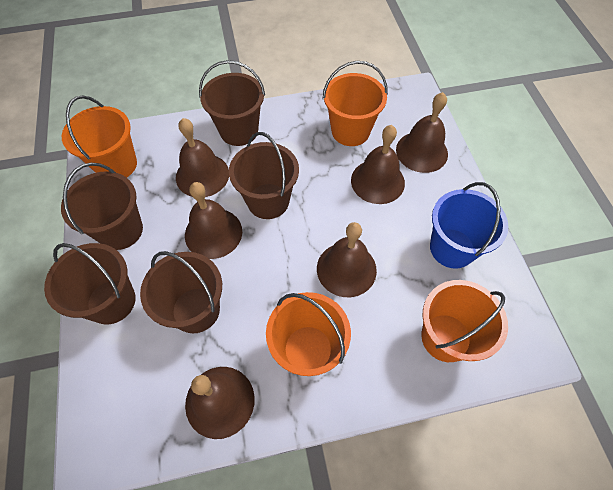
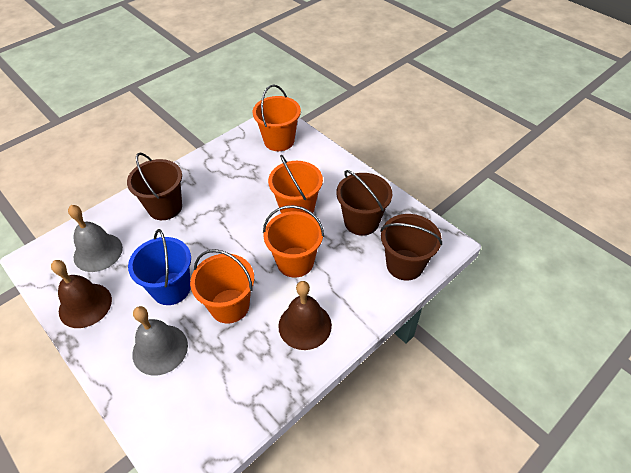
brown bell: 6 -> 2
brown bucket: 5 -> 3
grey bell: 0 -> 2

